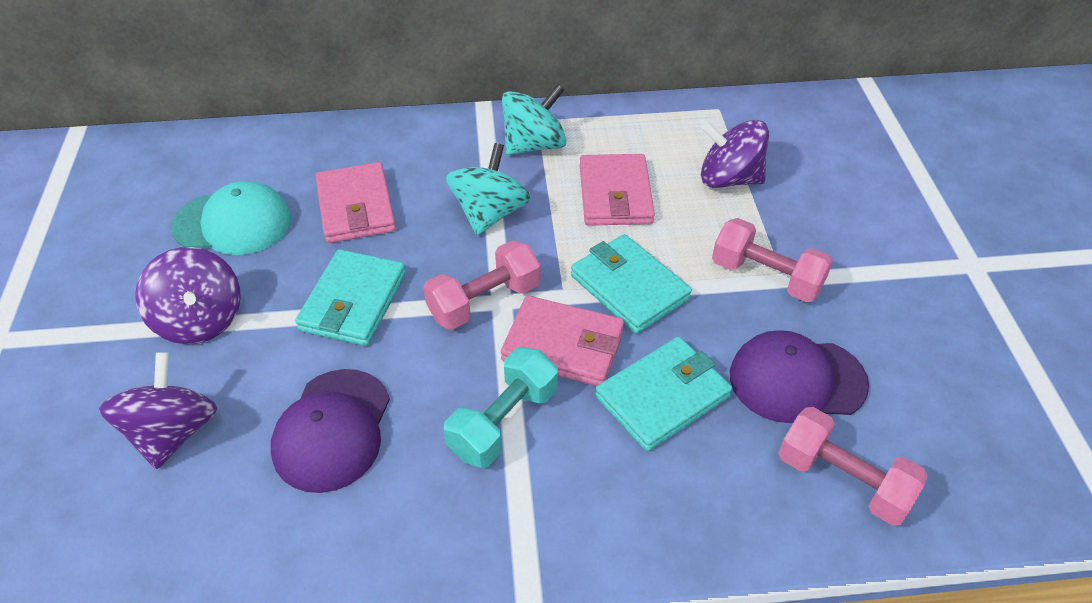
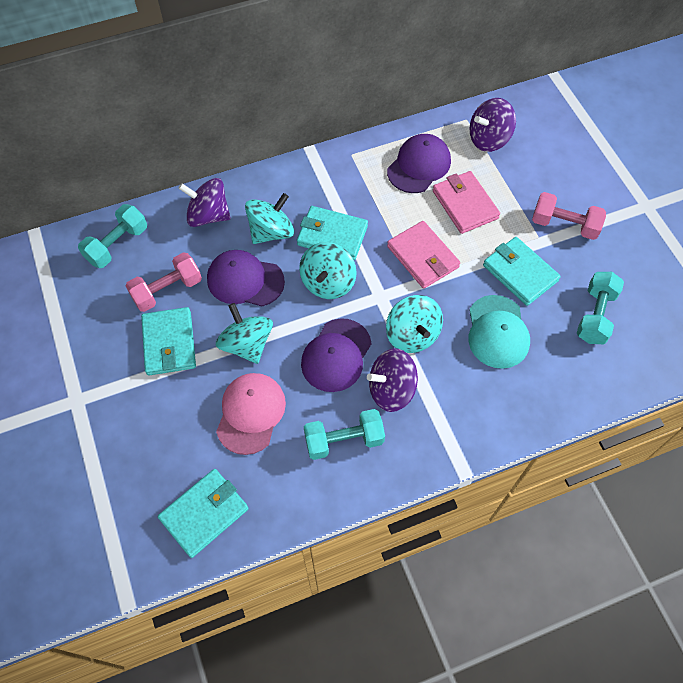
pink cap: 0 -> 1
pink dumbbell: 3 -> 2
pink wallet: 3 -> 2
purple cap: 2 -> 3
turquoise dumbbell: 1 -> 3
turquoise spinning top: 2 -> 4
turquoise wallet: 3 -> 4

